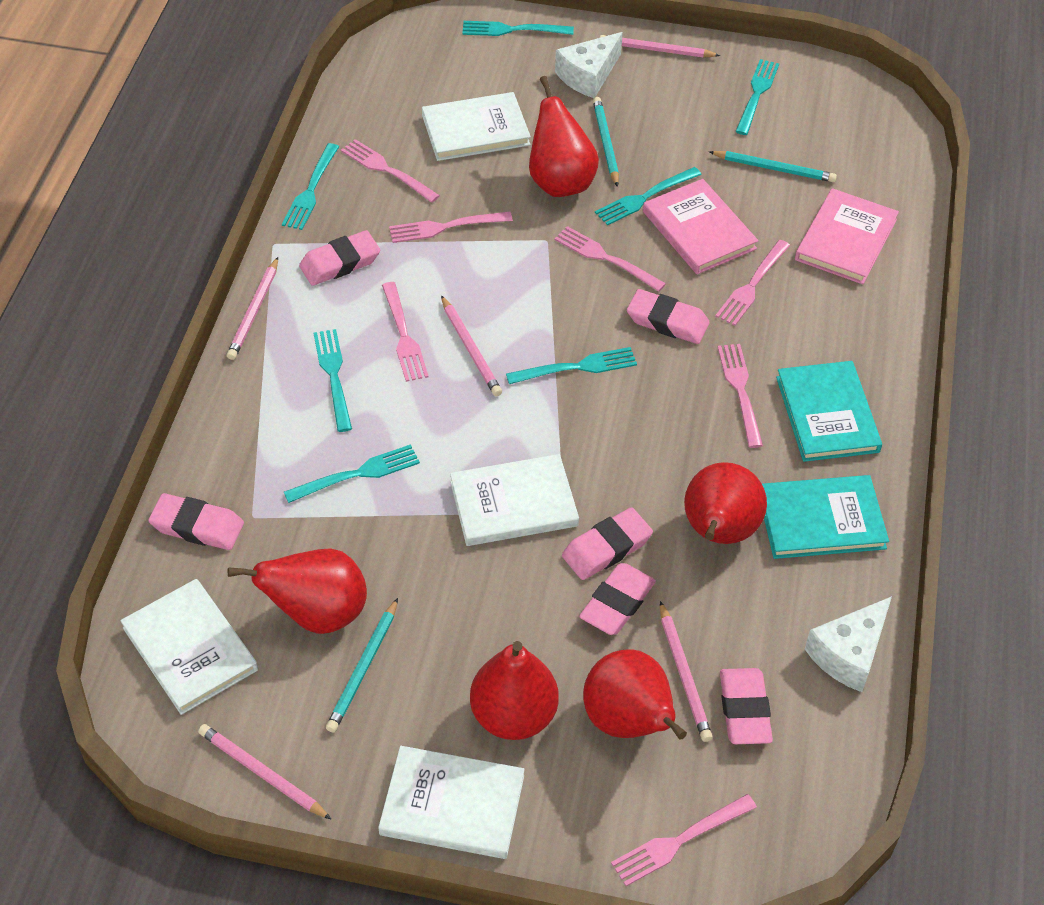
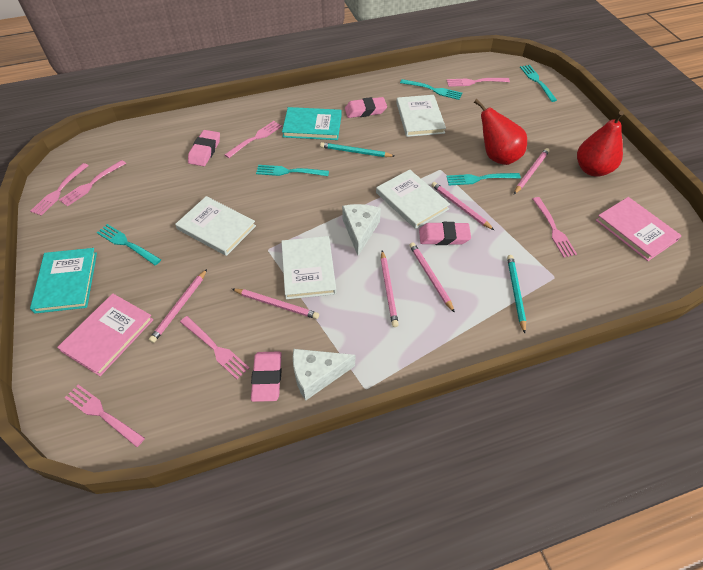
pink eraser: 6 -> 4
pink pencil: 5 -> 6
red pear: 5 -> 2
turquoise fork: 7 -> 5
turquoise pencil: 3 -> 2

